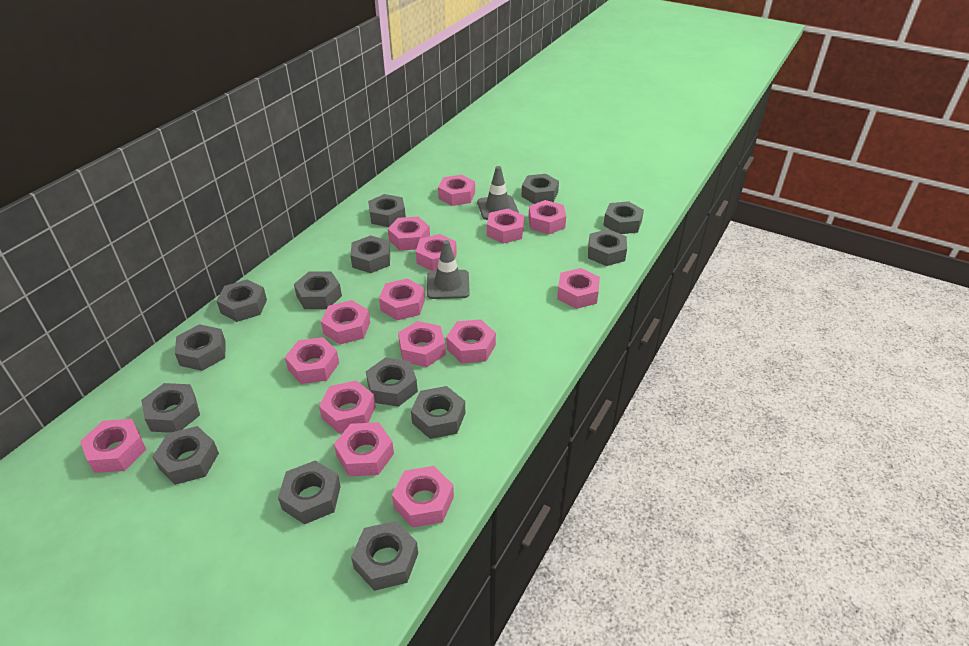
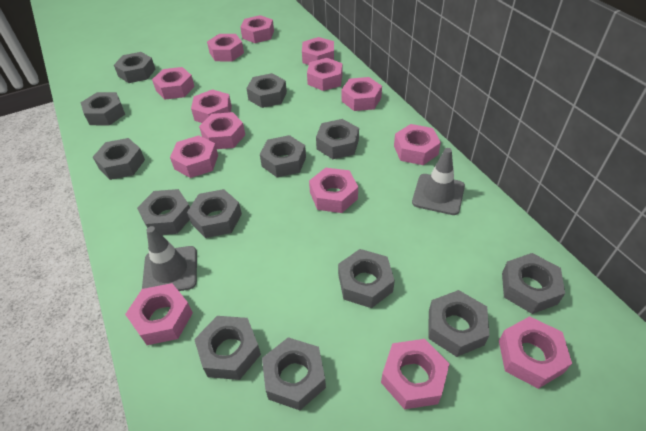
grey nut: 14 -> 13
pink nut: 15 -> 14

